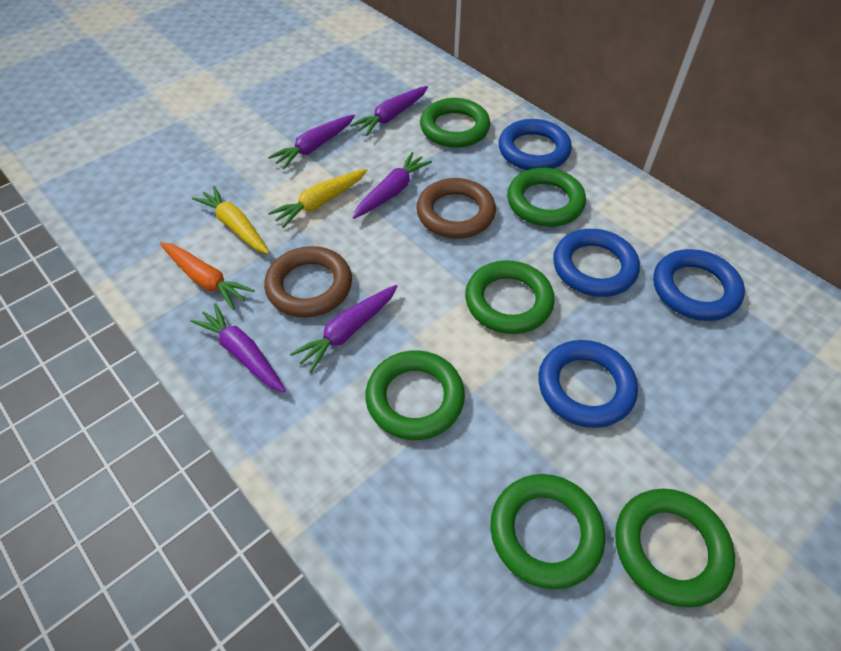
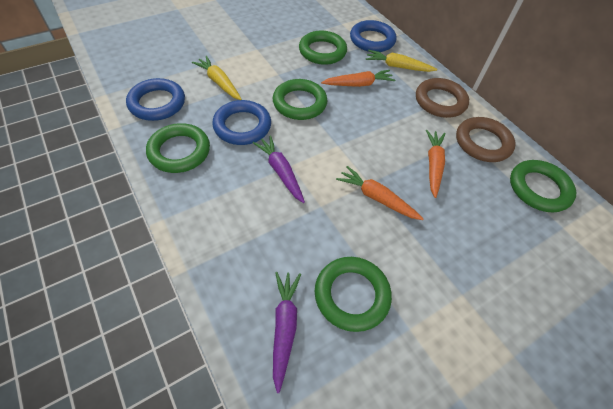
blue ring: 4 -> 3
green ring: 6 -> 5
orange carrot: 1 -> 3
purple carrot: 5 -> 2

